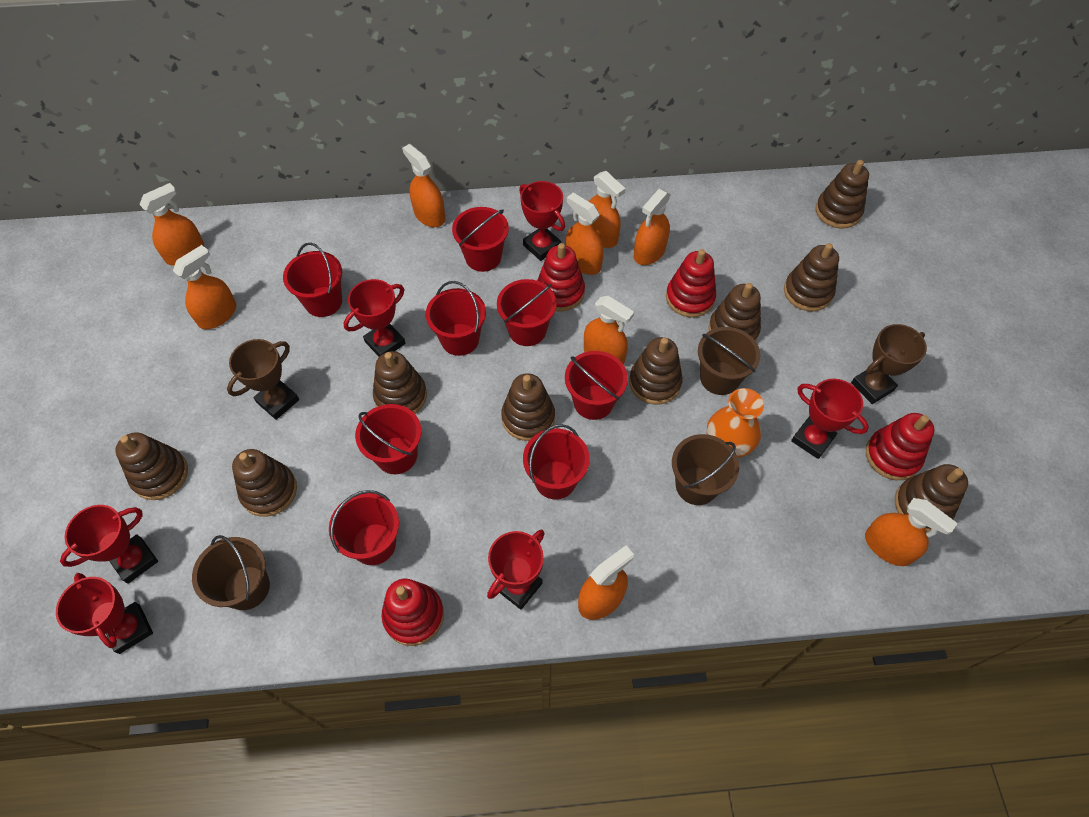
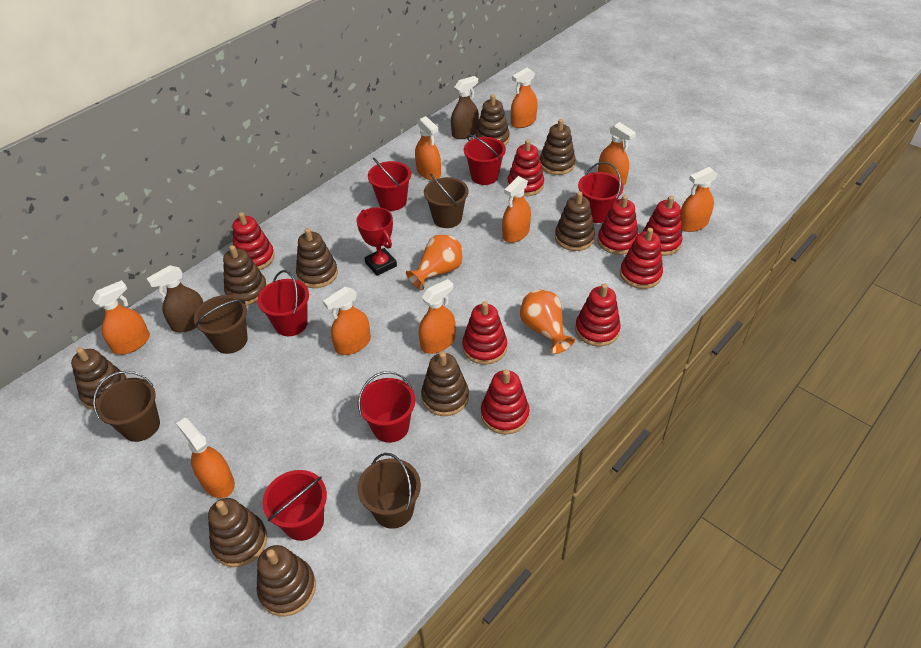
brown bucket: 3 -> 4
brown spray bottle: 0 -> 2
brown trophy: 2 -> 0
orange vase: 1 -> 2
red bucket: 8 -> 6
red stacking toy: 4 -> 8
red trophy: 6 -> 1

